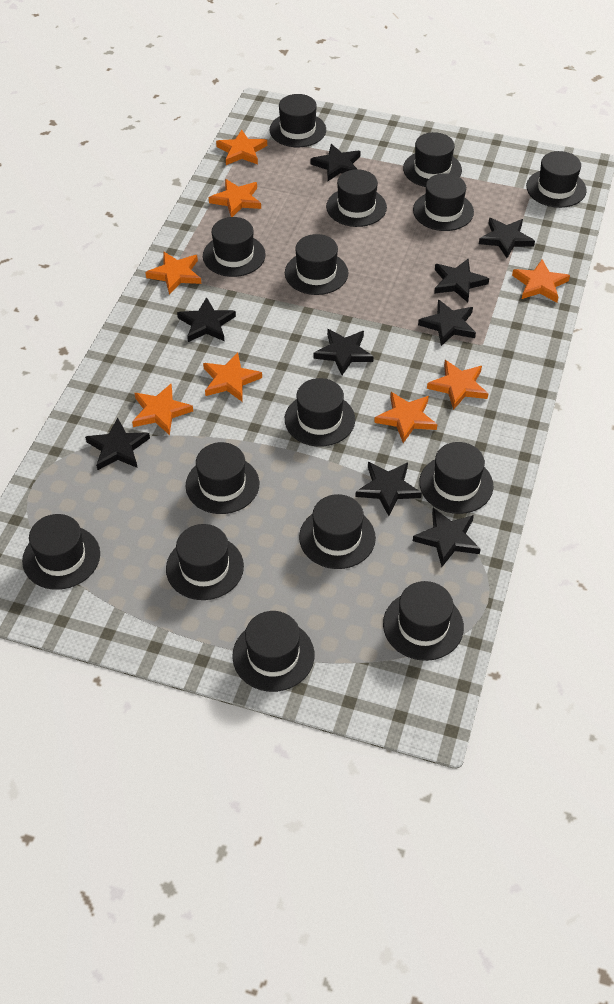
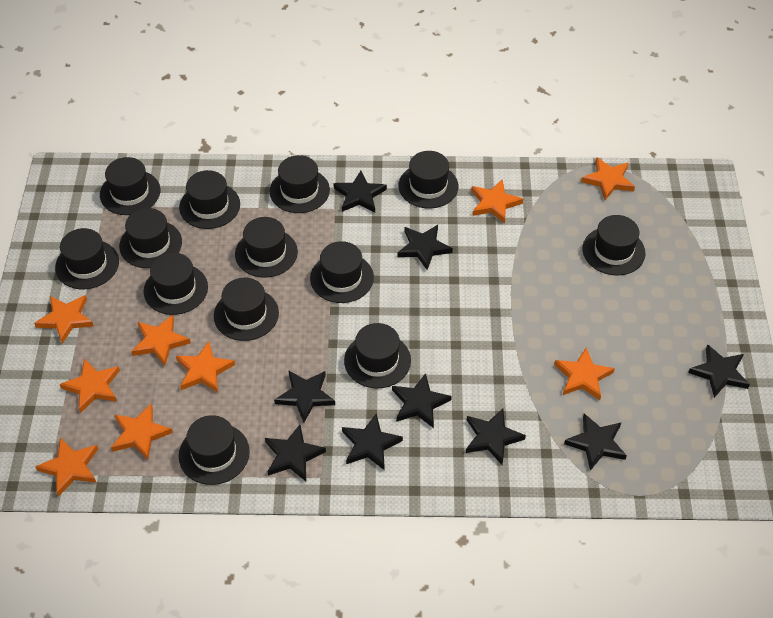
black hat: 15 -> 13
orange star: 8 -> 9

